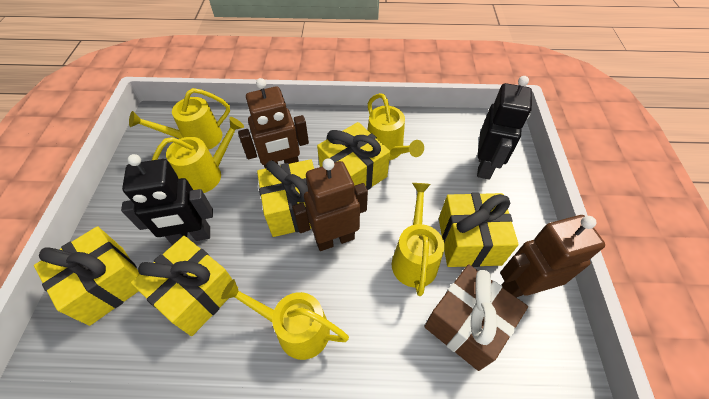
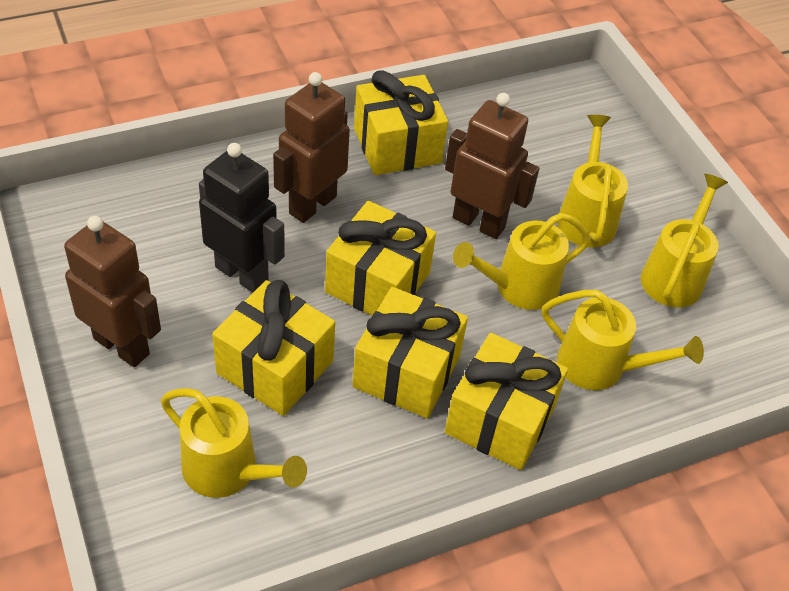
black robot: 2 -> 1
brown gift: 1 -> 0

